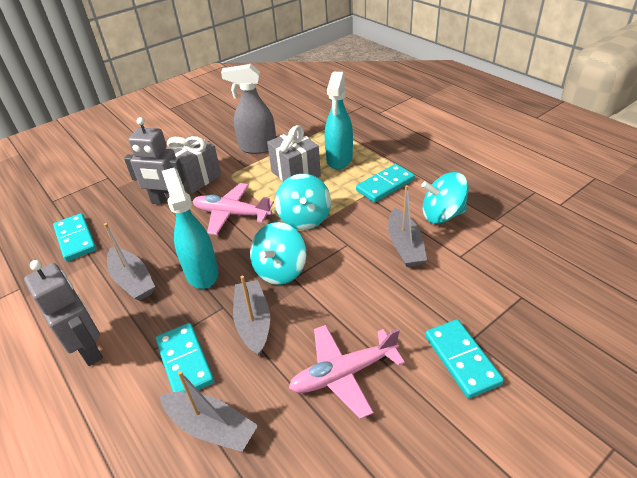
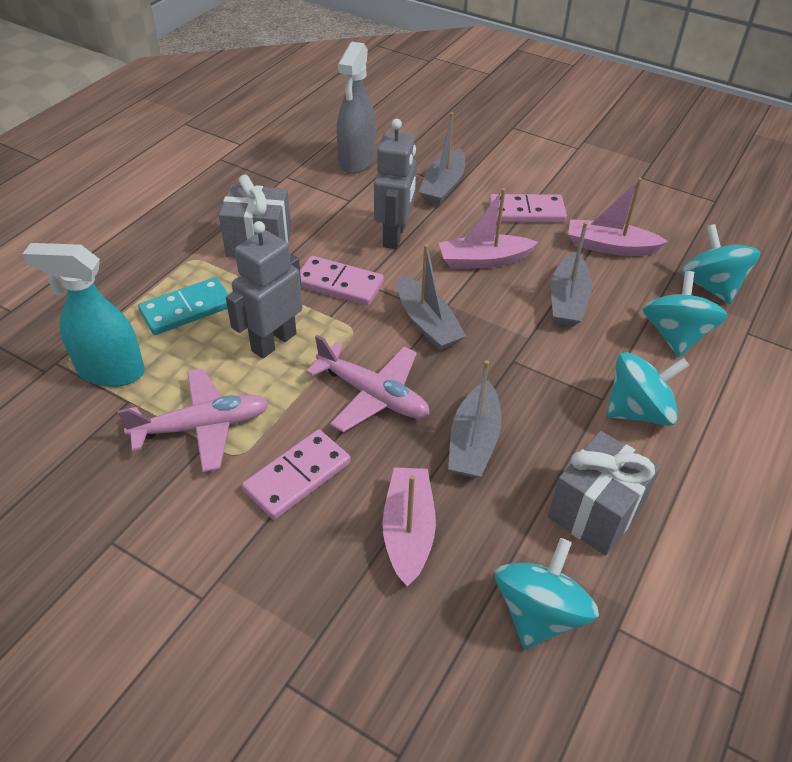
pink boat: 0 -> 3
pink domino: 0 -> 3
turquoise domino: 4 -> 1
turquoise spinning top: 3 -> 4
turquoise spray bottle: 2 -> 1

